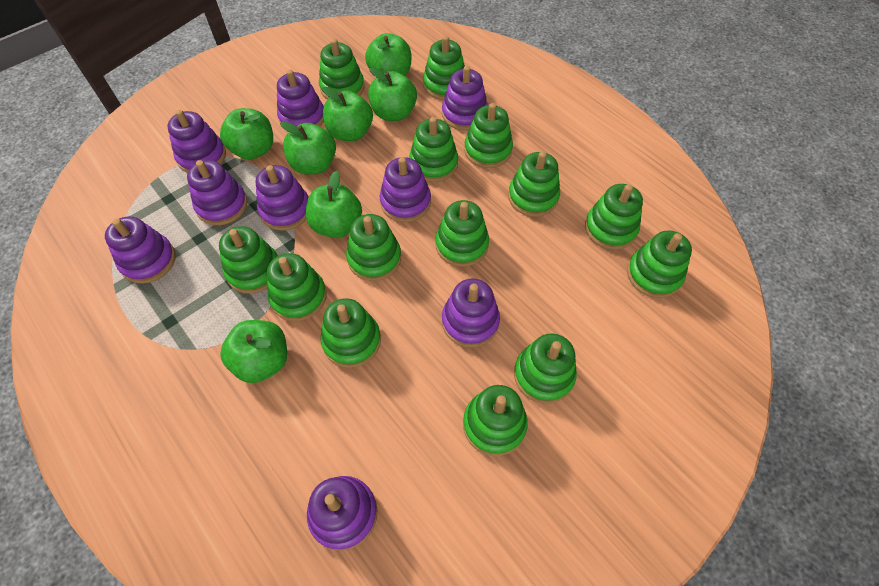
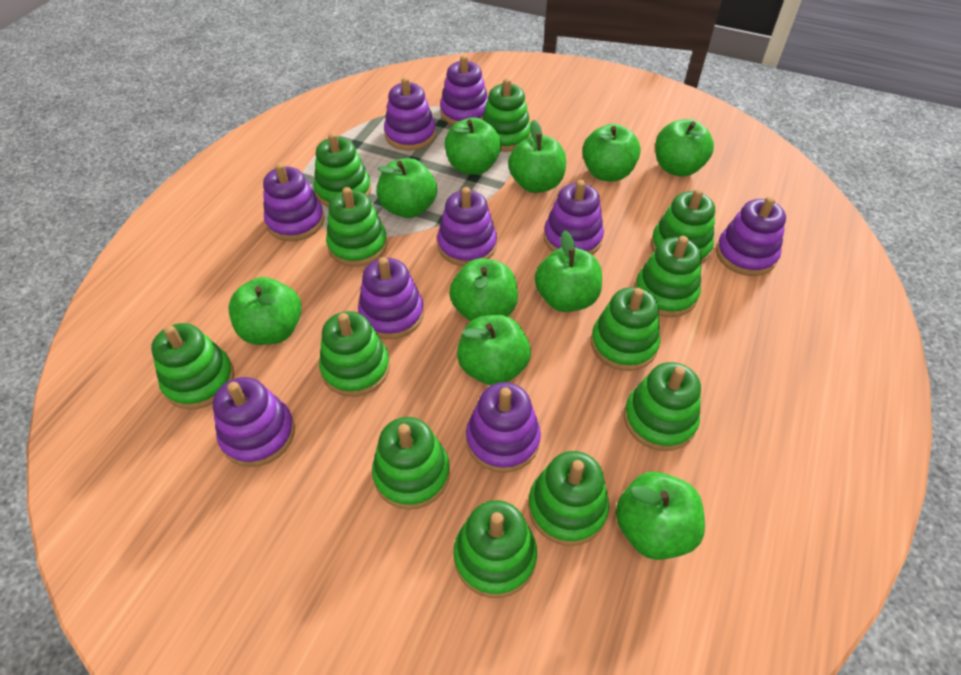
green apple: 7 -> 10
green stacking toy: 14 -> 12

